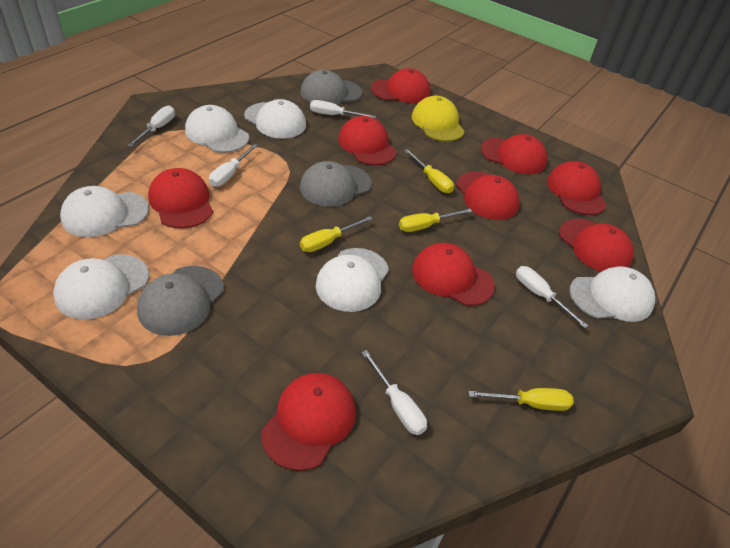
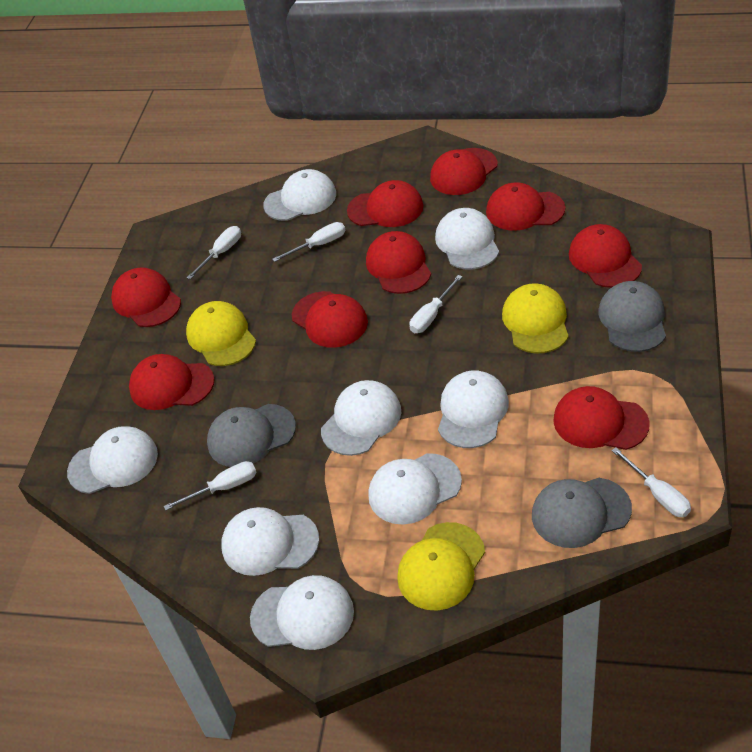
white cap: 6 -> 8
yellow cap: 1 -> 3
yellow screwdriver: 4 -> 0

